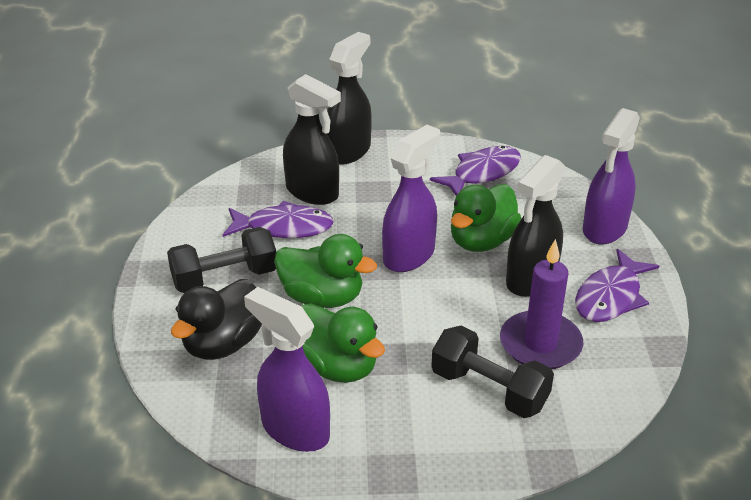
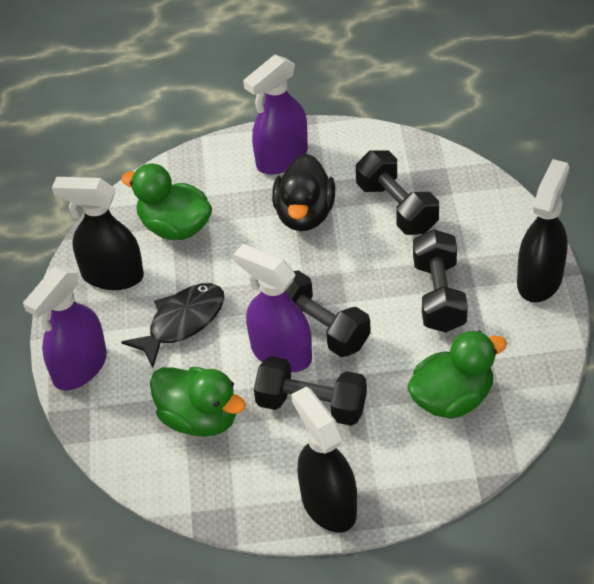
black dumbbell: 2 -> 4
black fish: 0 -> 1
purple candle: 1 -> 0
purple fish: 3 -> 0

